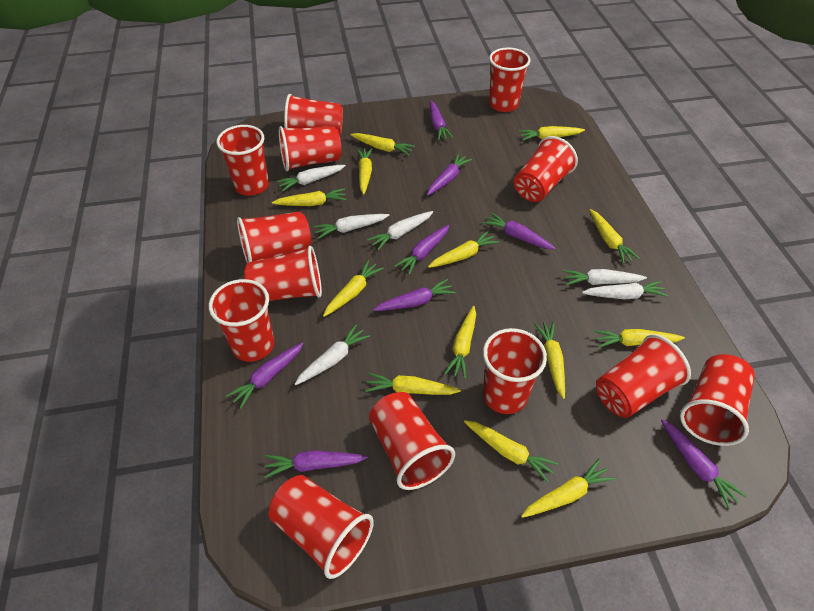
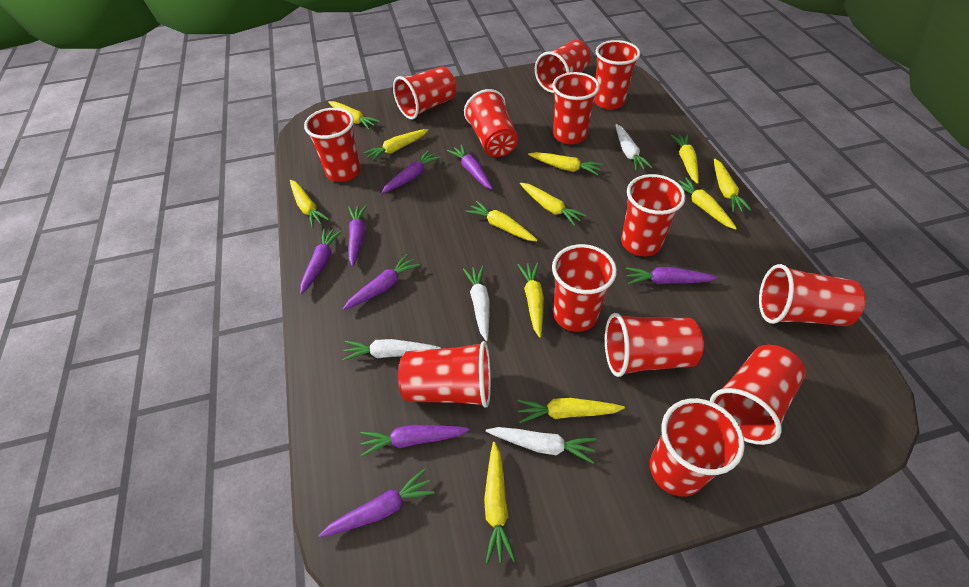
white carrot: 6 -> 4
yellow carrot: 13 -> 12

